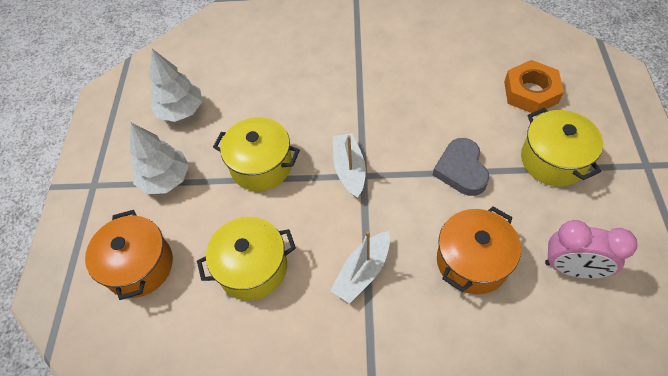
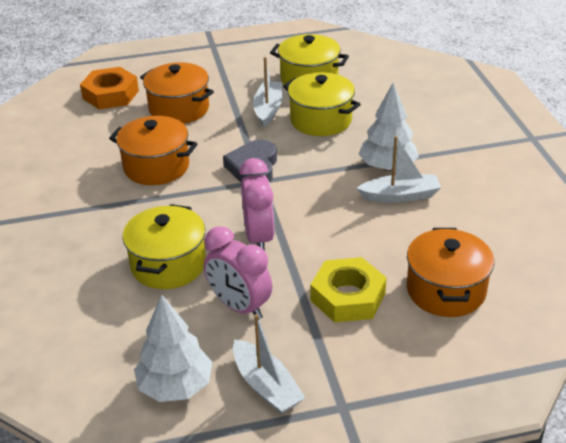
orange pot: 2 -> 3
pink clock: 1 -> 2
white boat: 2 -> 3
yellow nut: 0 -> 1

